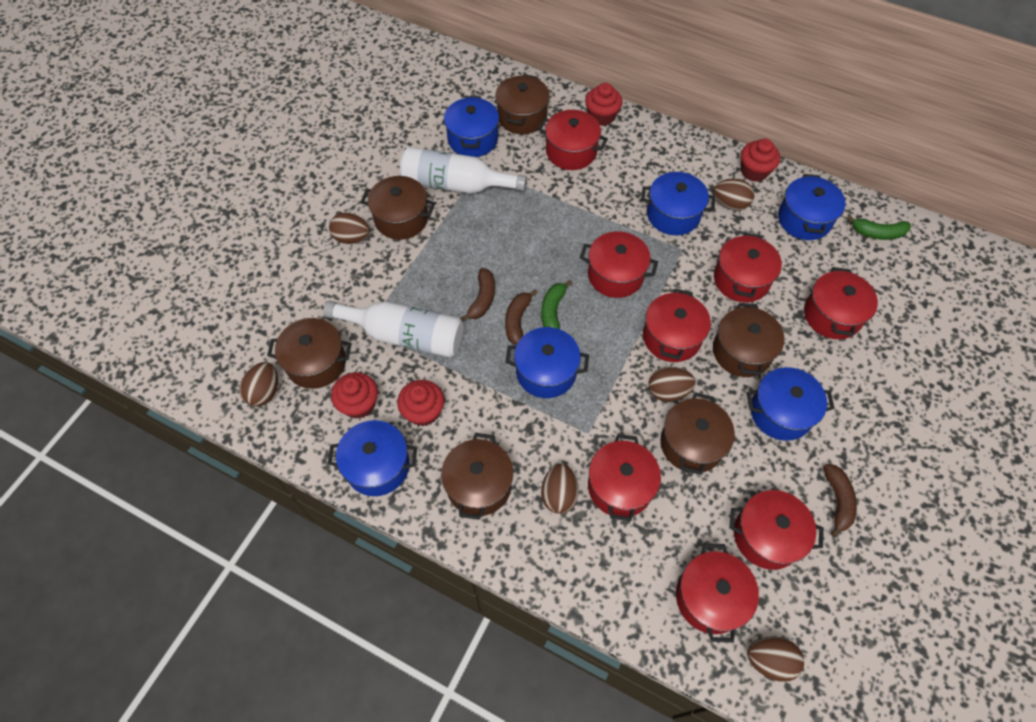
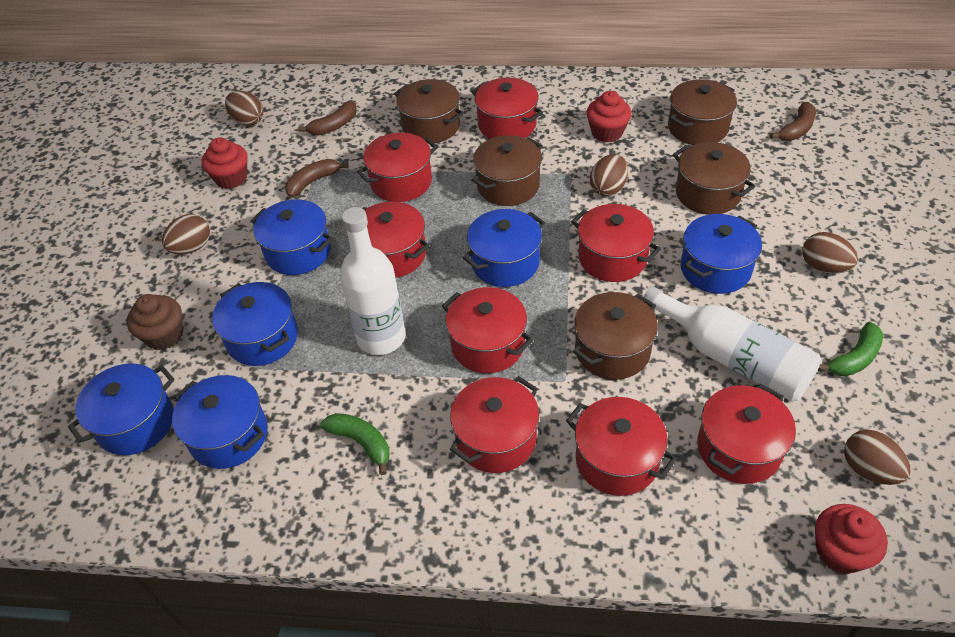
brown cupcake: 0 -> 1
brown egg: 6 -> 5
brown pot: 6 -> 5
red cupcake: 4 -> 3

